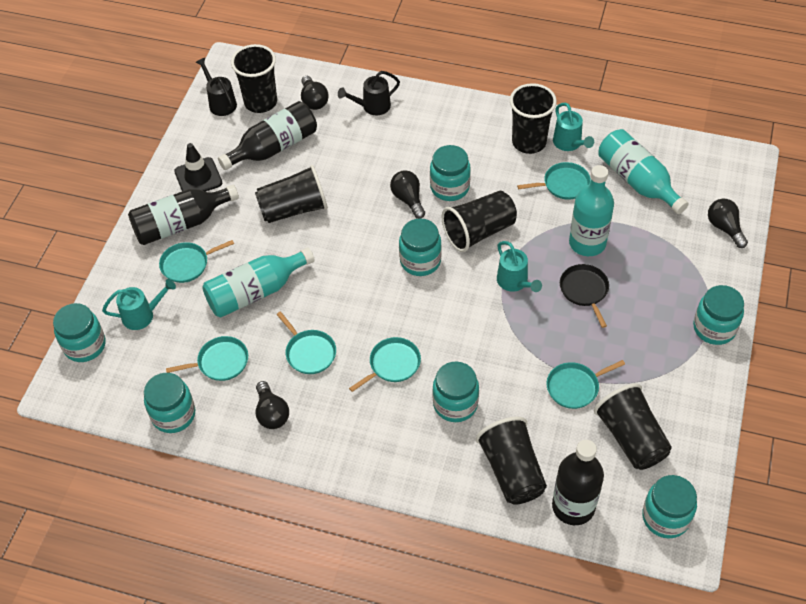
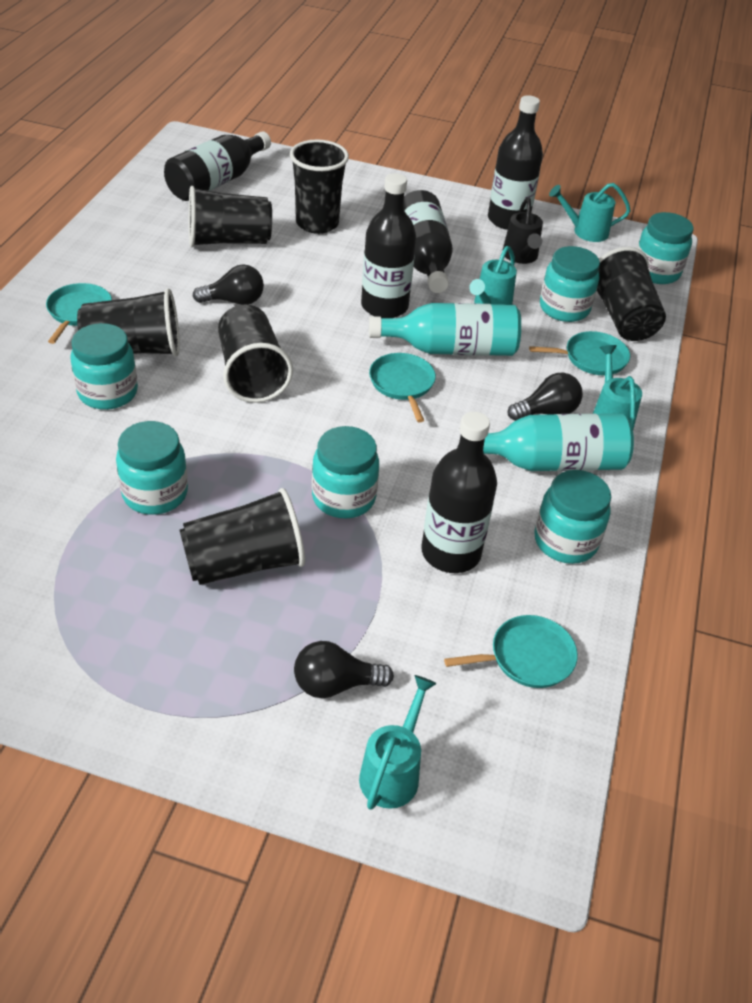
black bottle: 3 -> 5
black light bulb: 4 -> 3
black pan: 1 -> 0
black traffic cone: 1 -> 0
black watering can: 2 -> 1
turquoise bottle: 3 -> 2
turquoise jar: 7 -> 6
turquoise pan: 6 -> 4
turquoise watering can: 3 -> 4

